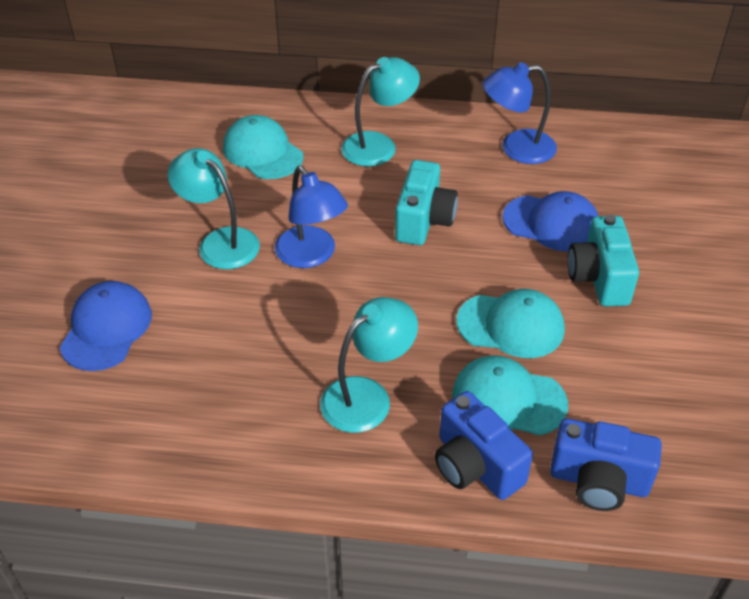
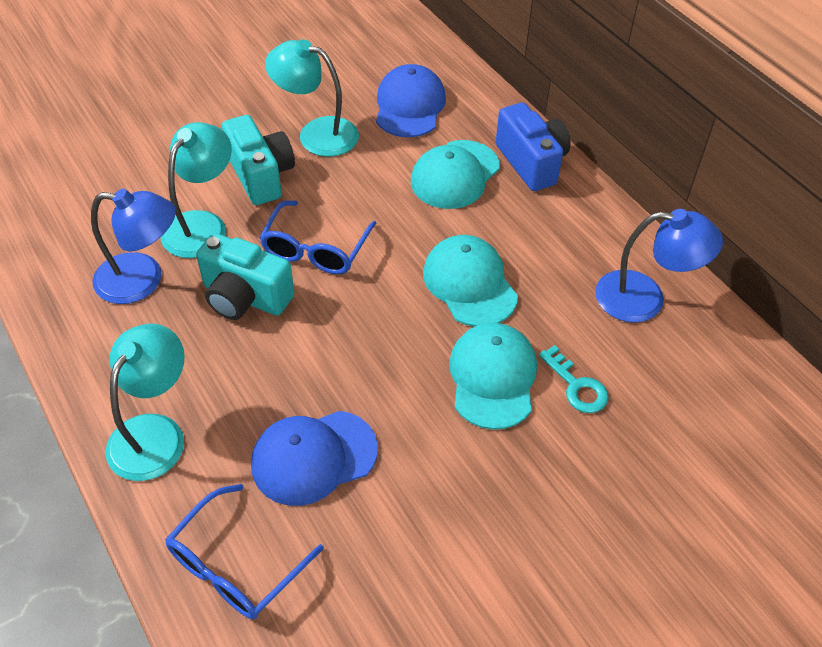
blue camera: 2 -> 1
blue glasses: 0 -> 2
turquoise key: 0 -> 1

